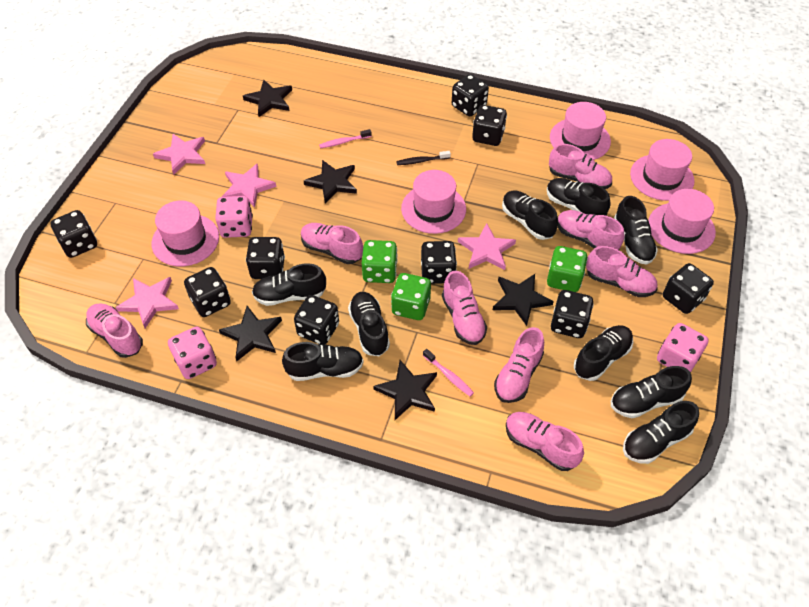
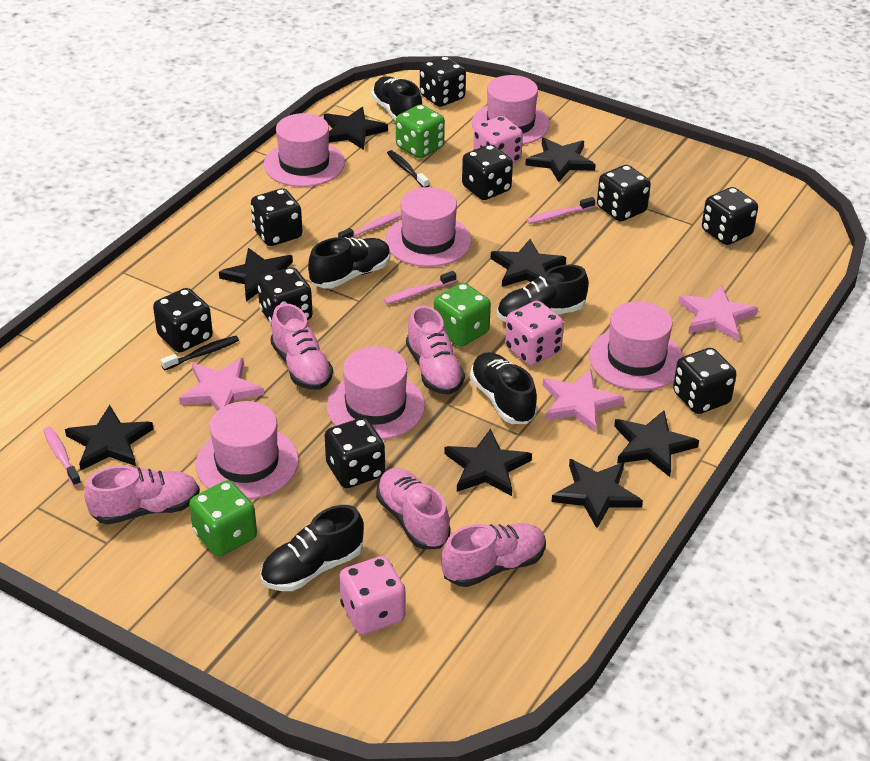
black shoe: 9 -> 5
black star: 5 -> 8
black toothbrush: 1 -> 2
pink hat: 5 -> 6
pink shoe: 8 -> 5
pink star: 4 -> 3
pink toothbrush: 2 -> 4

